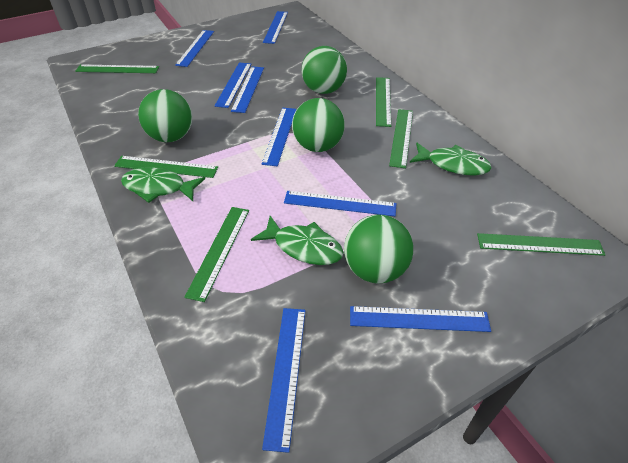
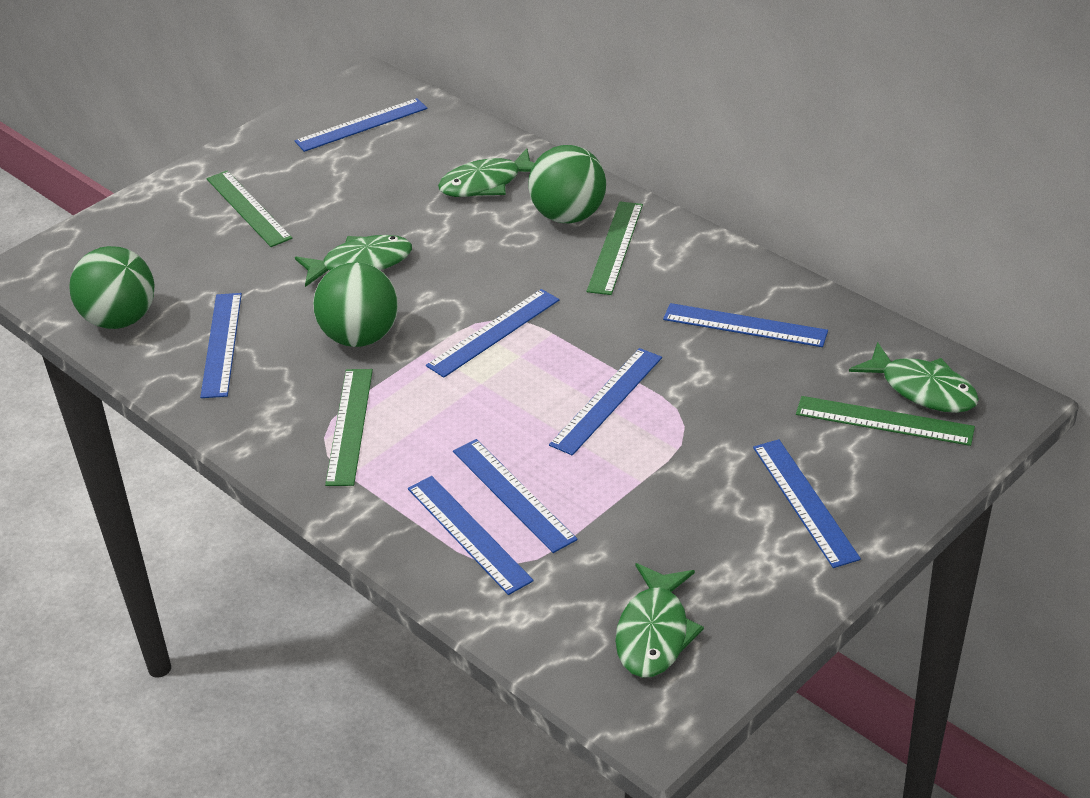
green ball: 4 -> 3
green fish: 3 -> 4
green ruler: 6 -> 4

